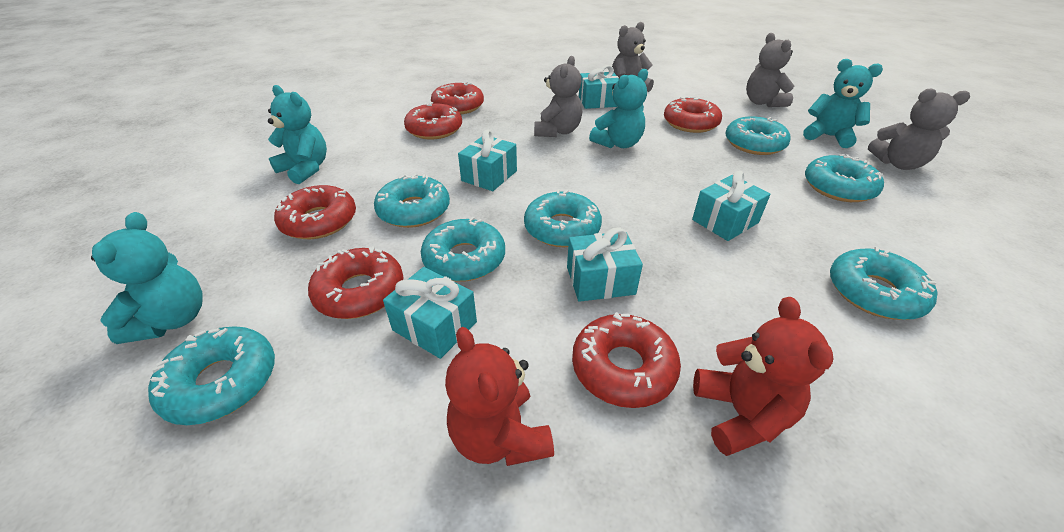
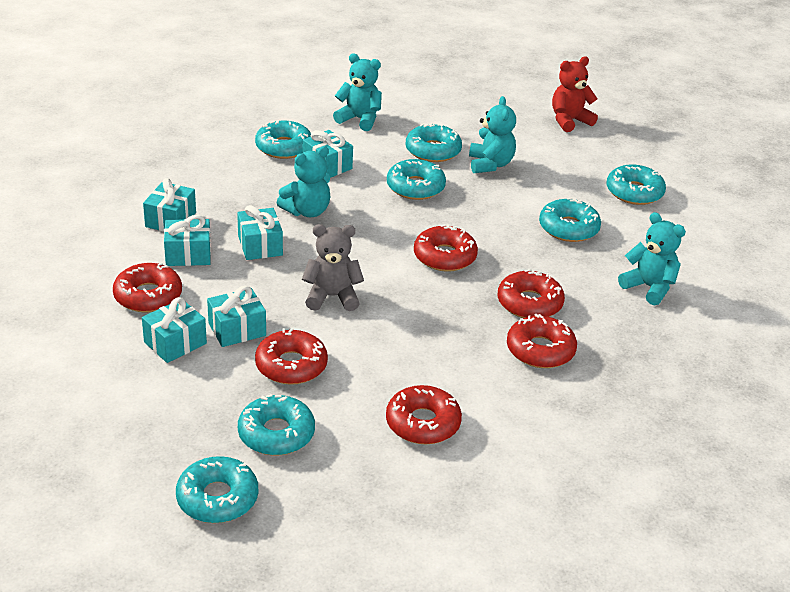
grey teddy bear: 4 -> 1
red teddy bear: 2 -> 1
turquoise gift: 5 -> 6

